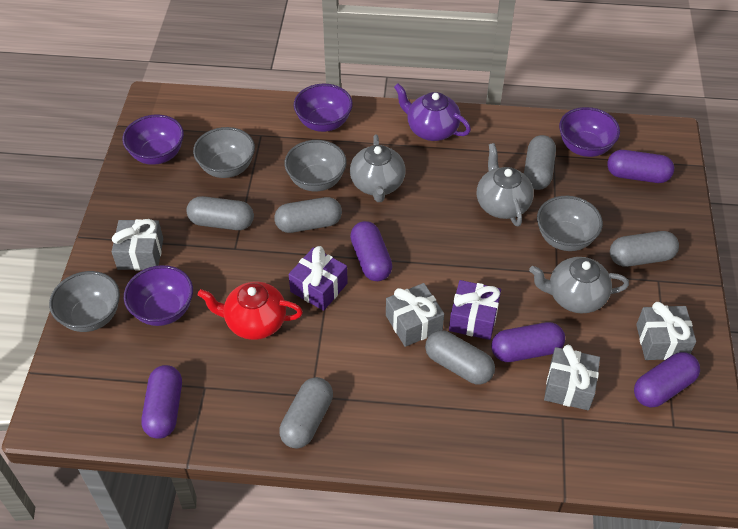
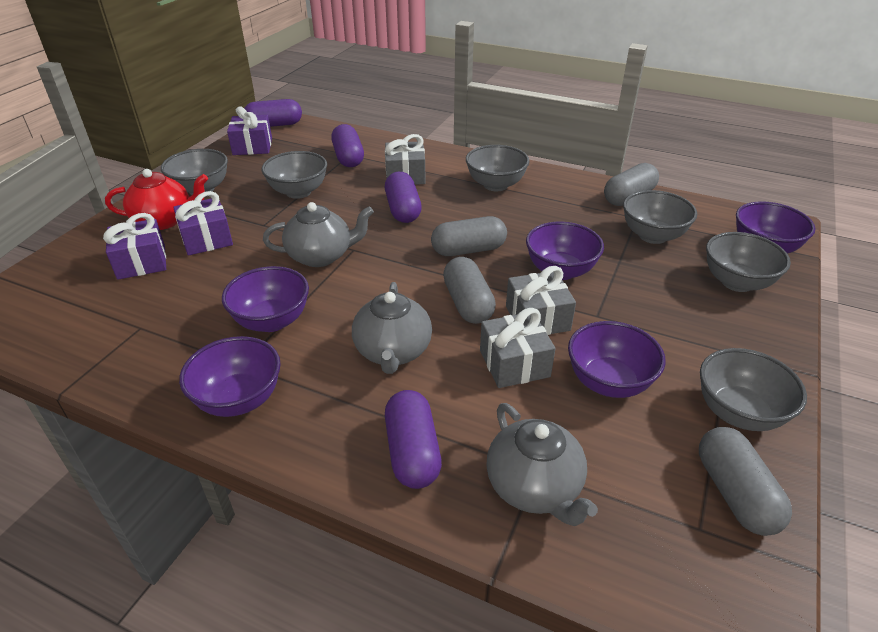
grey bowl: 4 -> 6
grey capsule: 6 -> 4
grey gift: 4 -> 3
purple bowl: 4 -> 5
purple capsule: 5 -> 4
purple gift: 2 -> 3
purple teapot: 1 -> 0

